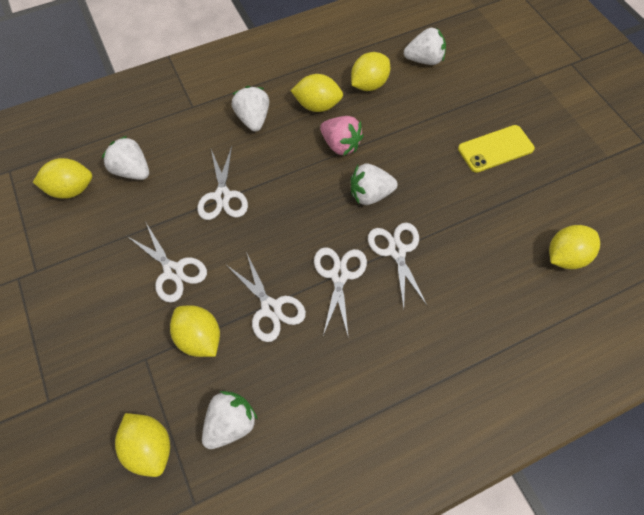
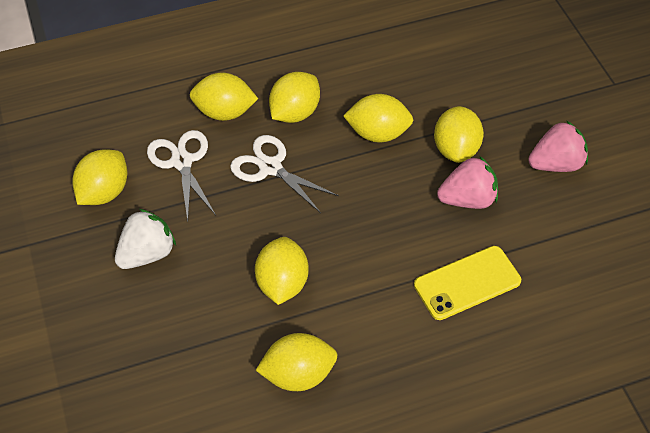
pink strawberry: 1 -> 2
white scissors: 5 -> 2
white strawberry: 5 -> 1
yellow lemon: 6 -> 7

